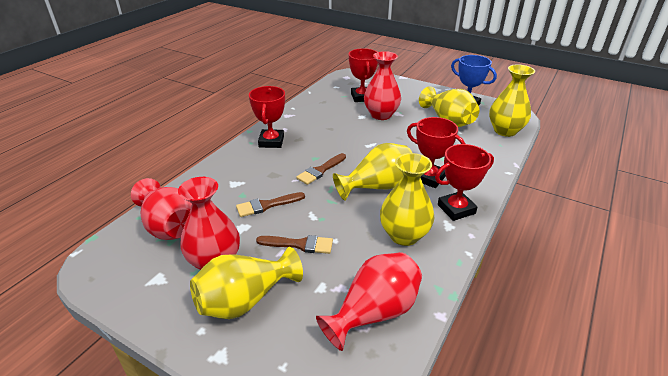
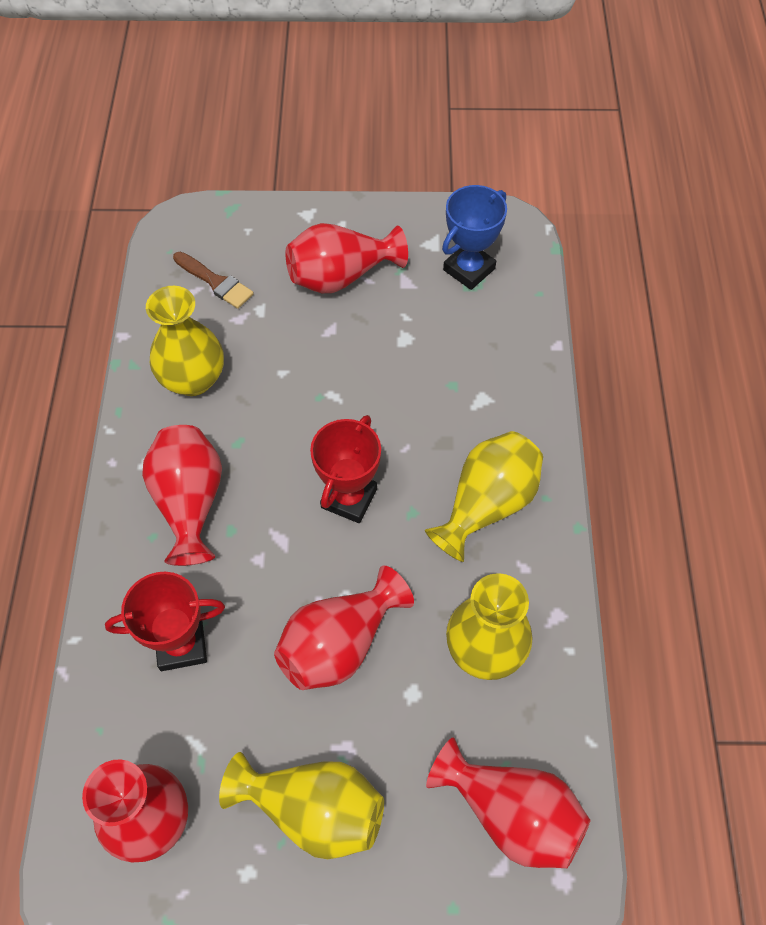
brown brush: 3 -> 1
red trophy: 4 -> 2
red vase: 4 -> 5
yellow vase: 5 -> 4

